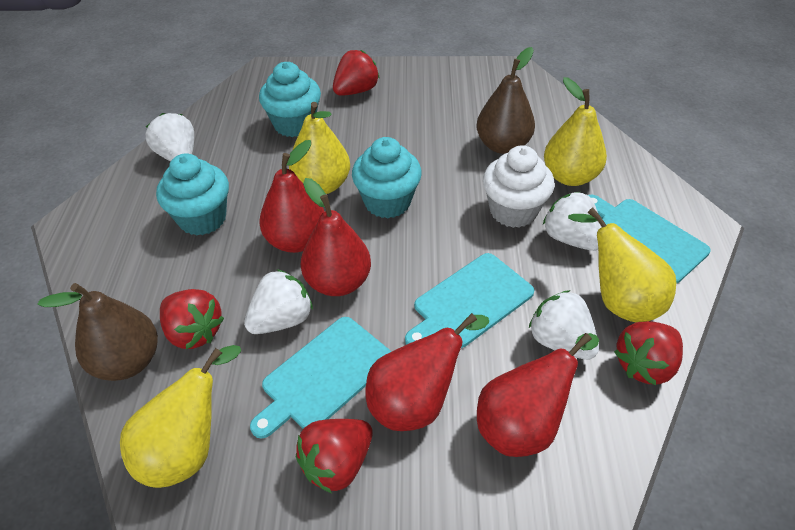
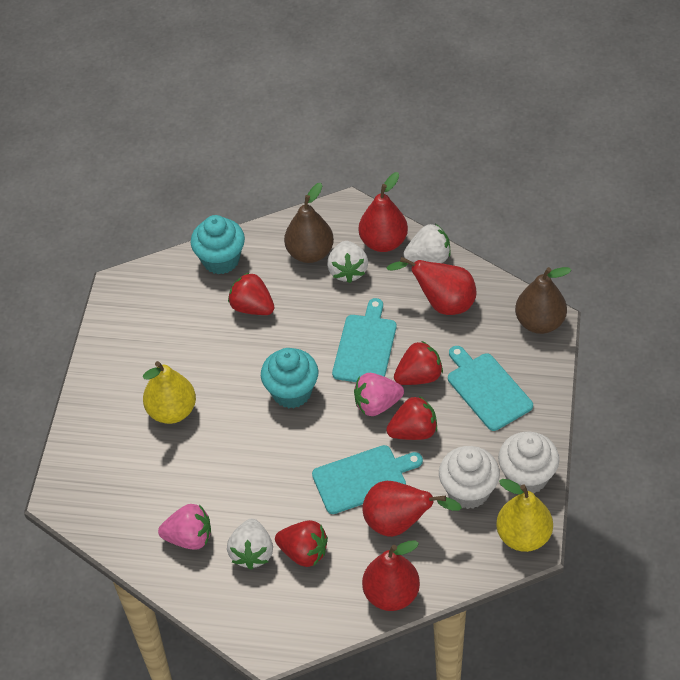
pink strawberry: 0 -> 2
turquoise cupcake: 3 -> 2
white cupcake: 1 -> 2
white strawberry: 4 -> 3
yellow pear: 4 -> 2

